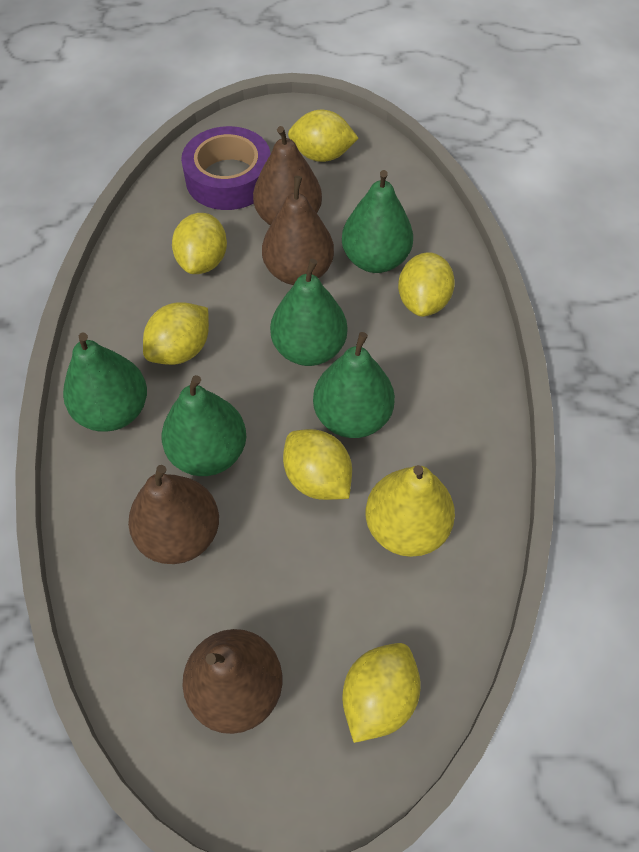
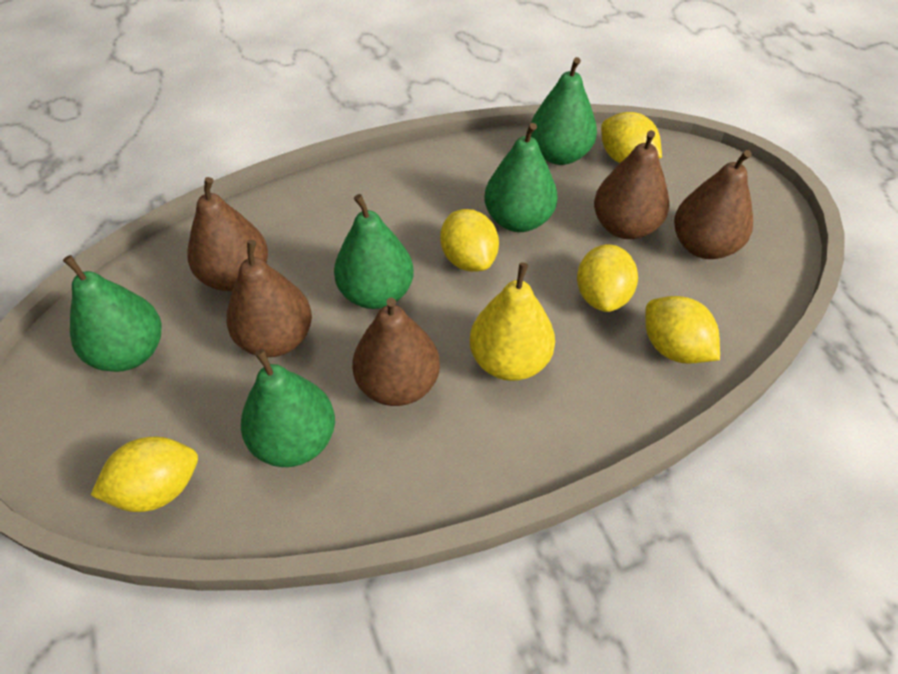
brown pear: 4 -> 5
purple tape: 1 -> 0
yellow lemon: 6 -> 5

